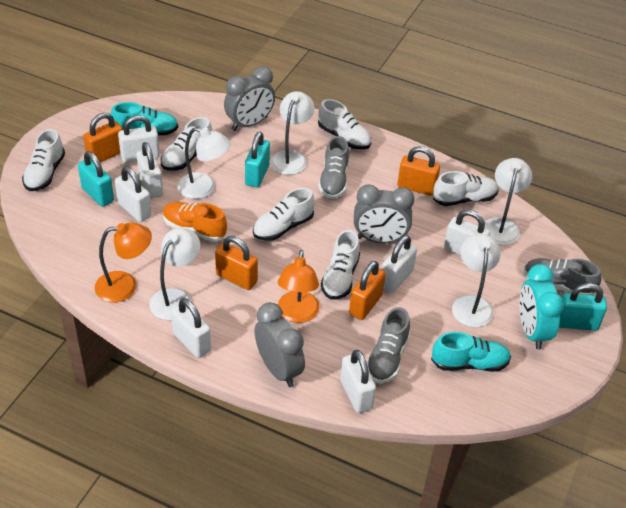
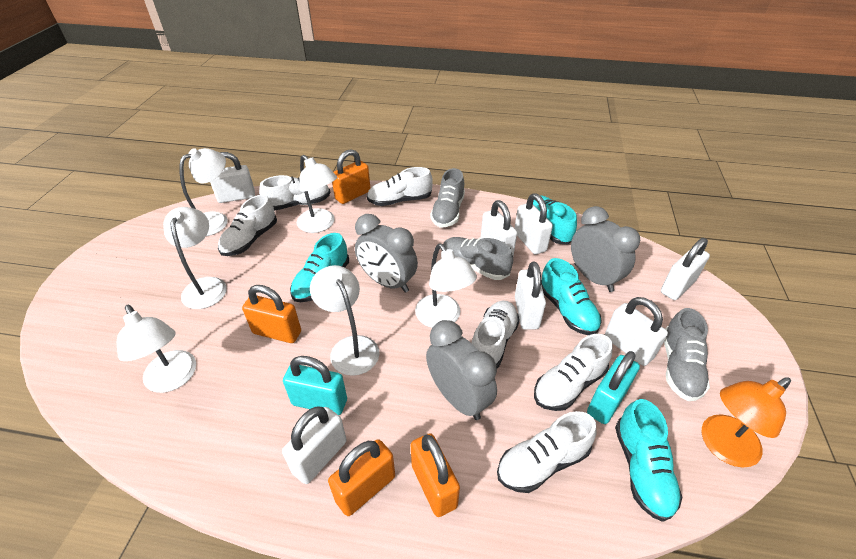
orange lamp: 2 -> 1
orange shoe: 1 -> 0
turquoise clock: 1 -> 0
turquoise padlock: 3 -> 2
turquoise shoe: 2 -> 4
white lamp: 5 -> 6

